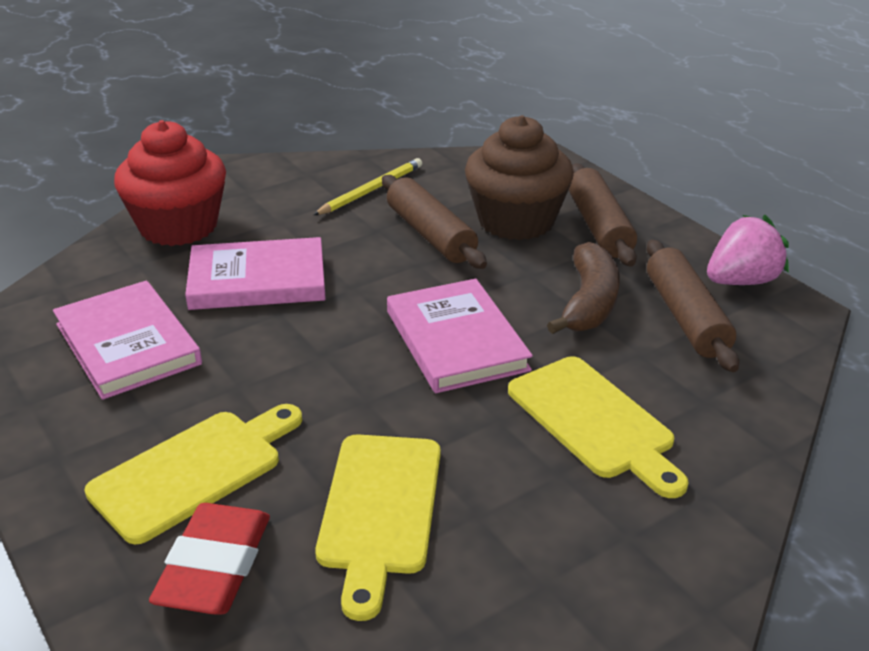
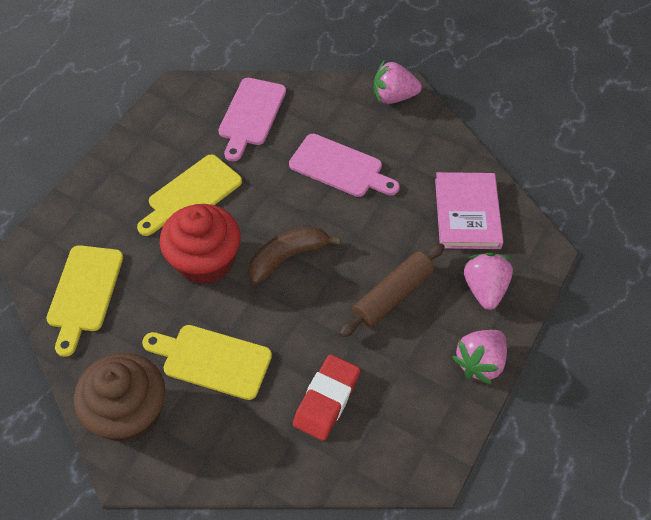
brown rolling pin: 3 -> 1
pink book: 3 -> 1
pink cutting board: 0 -> 2
pink strawberry: 1 -> 3
yellow pencil: 1 -> 0

